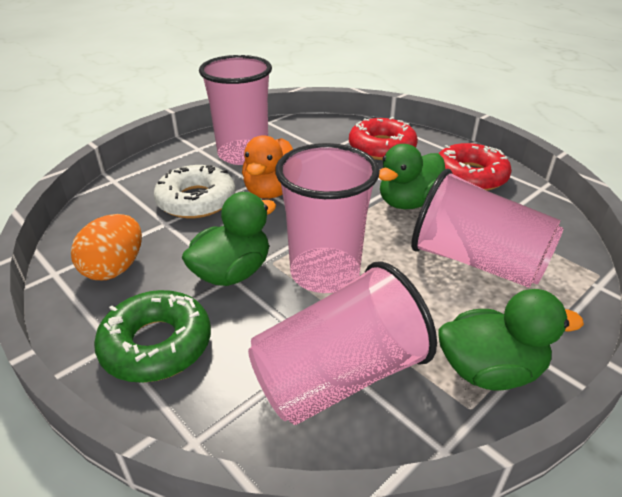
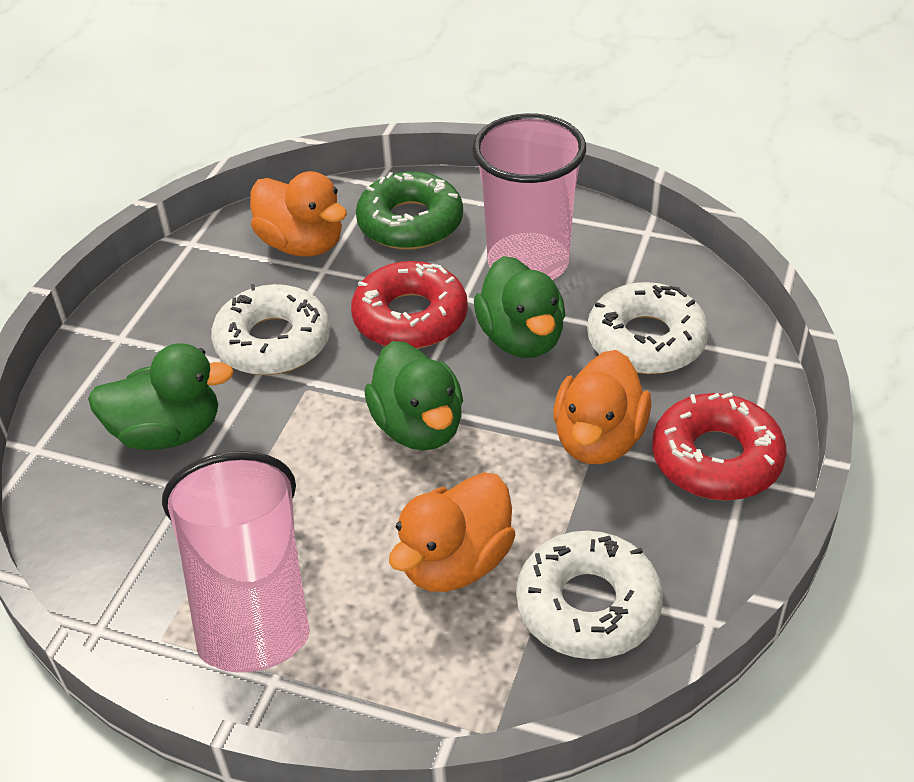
orange duck: 1 -> 3
orange egg: 1 -> 0
pink cup: 4 -> 2
white donut: 1 -> 3

